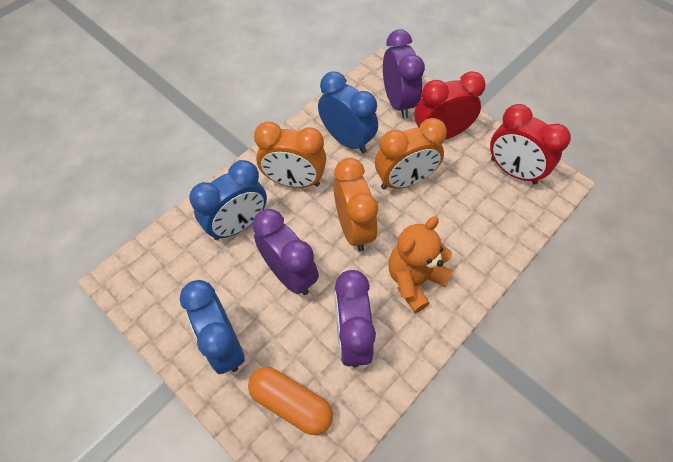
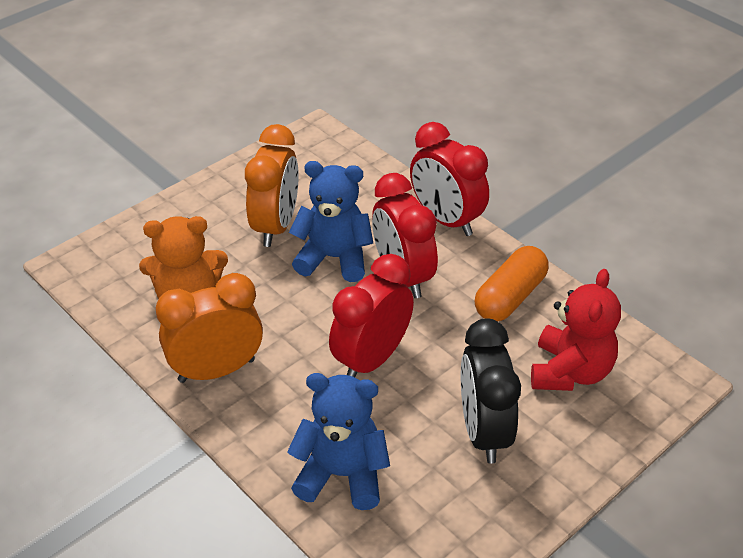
black clock: 0 -> 1
blue clock: 3 -> 0
blue teddy bear: 0 -> 2
orange clock: 3 -> 2
purple clock: 3 -> 0
red clock: 2 -> 3
red teddy bear: 0 -> 1

